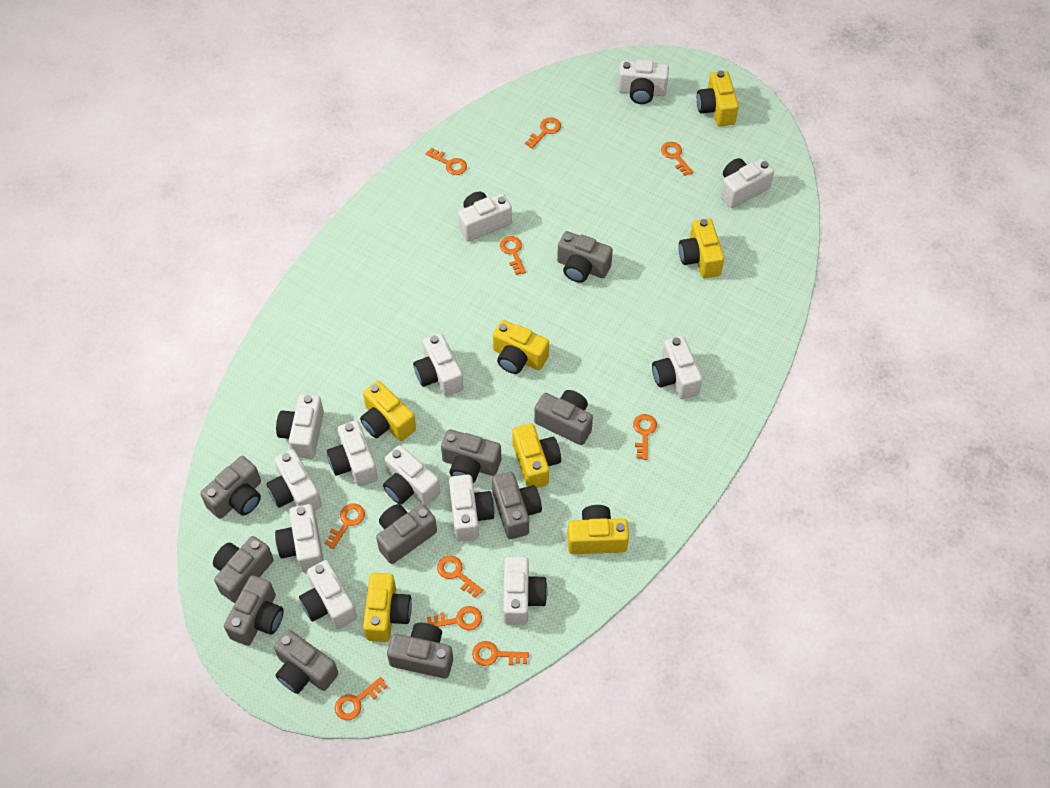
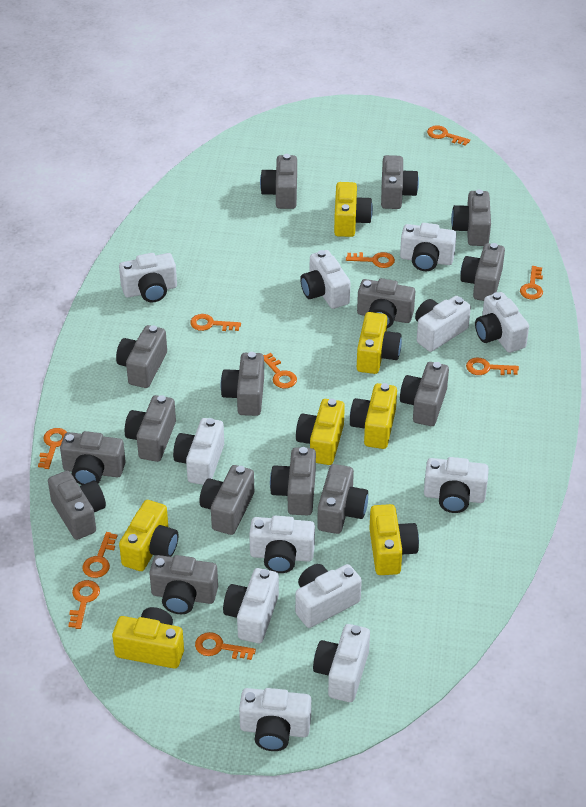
grey camera: 10 -> 15
white camera: 13 -> 12

